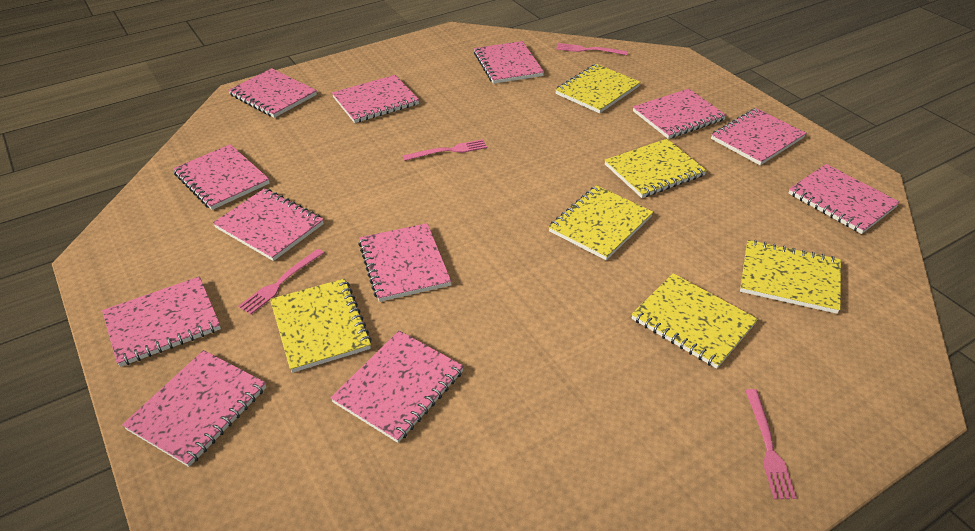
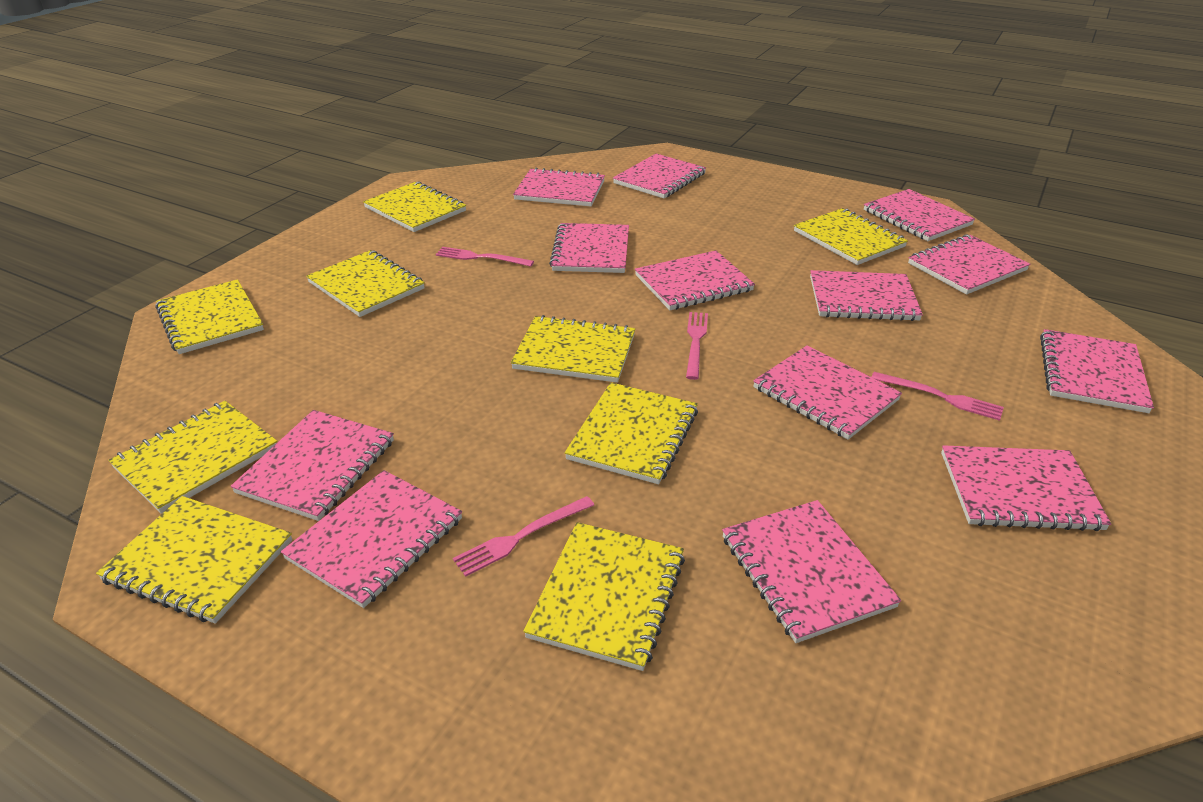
pink notebook: 12 -> 13
yellow notebook: 6 -> 9

